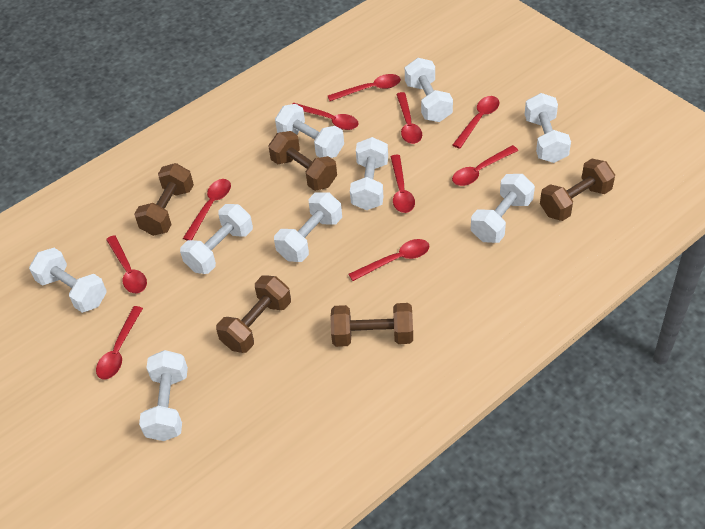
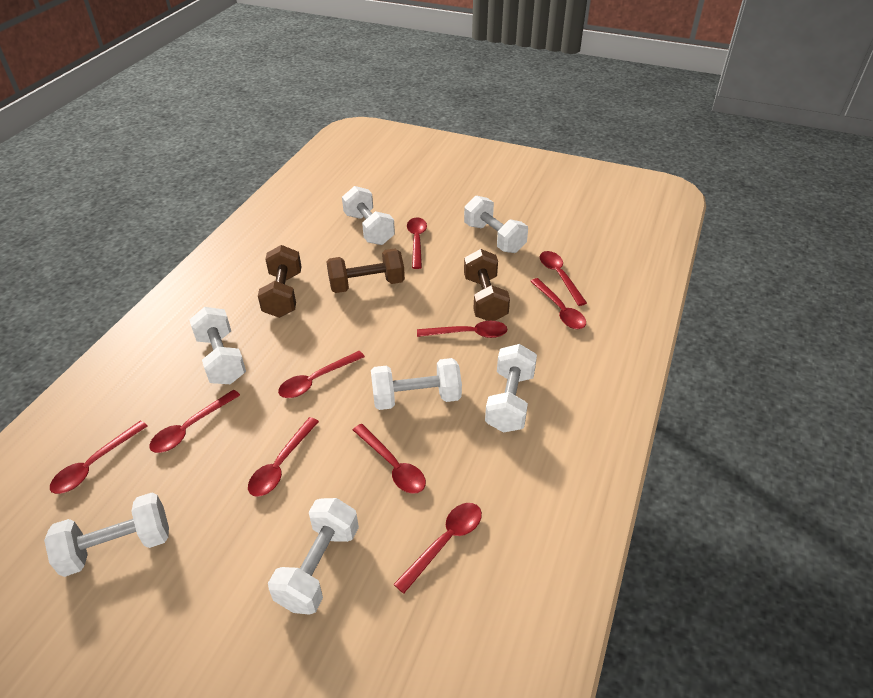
brown dumbbell: 5 -> 3
white dumbbell: 9 -> 7

